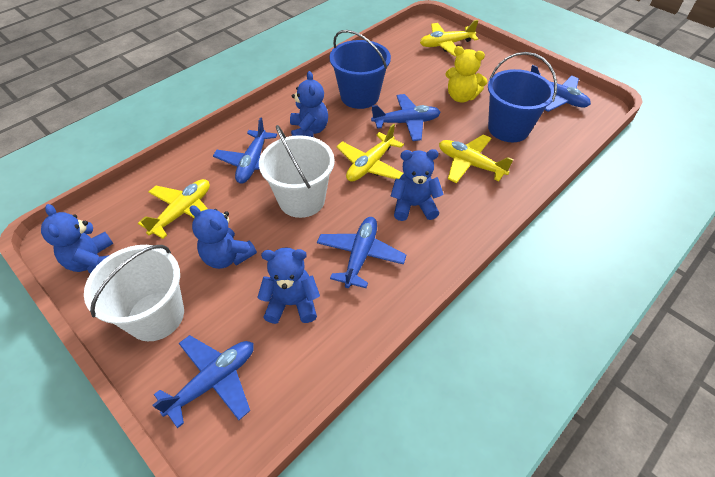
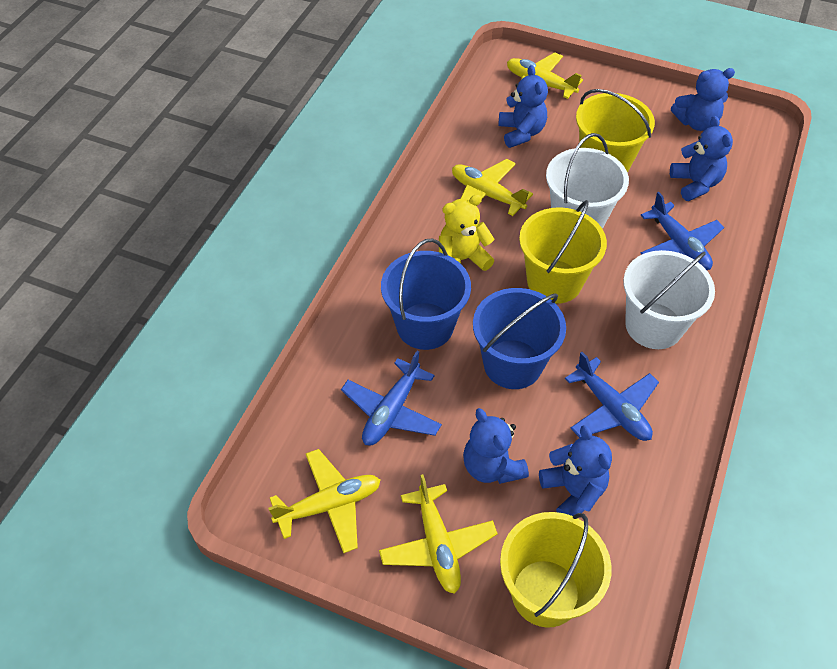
blue plane: 5 -> 3
yellow bucket: 0 -> 3

